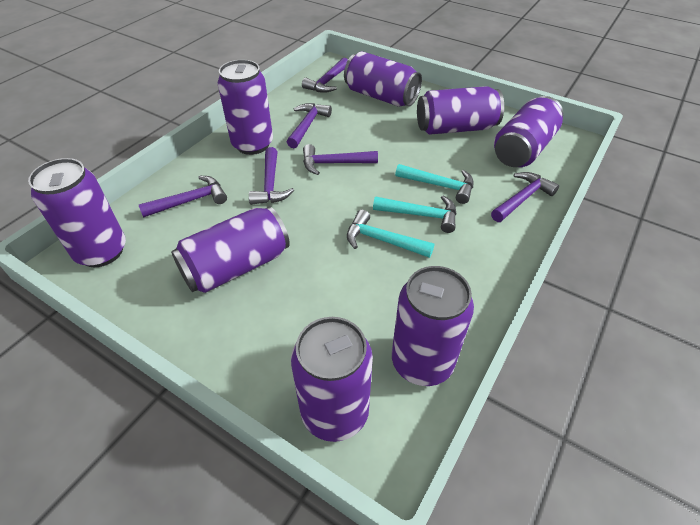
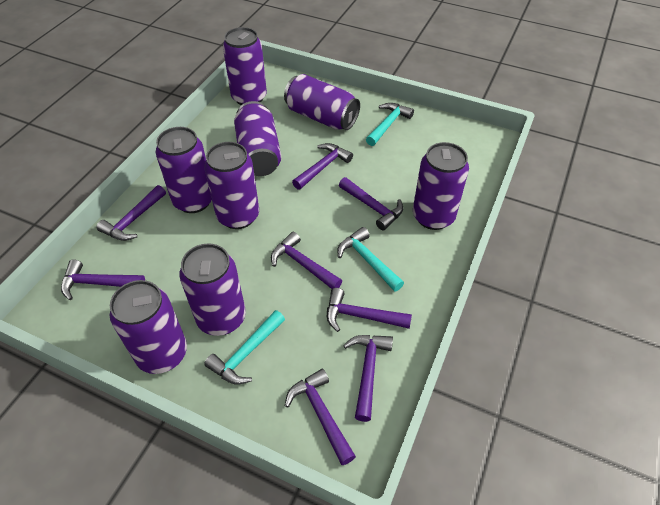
purple hammer: 6 -> 8

